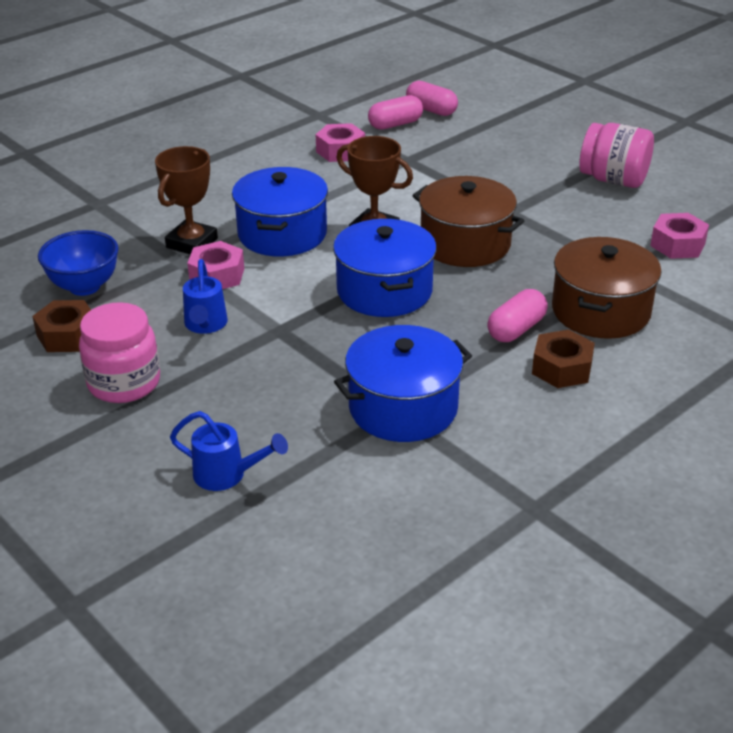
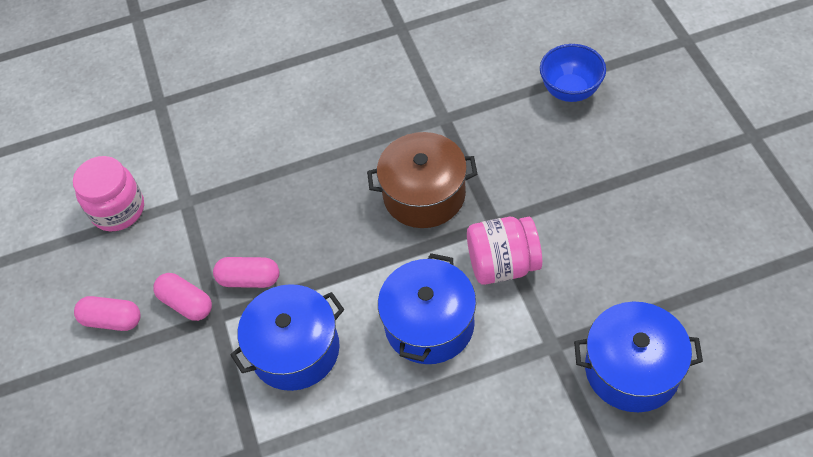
blue watering can: 2 -> 0
brown nut: 2 -> 0
brown pot: 2 -> 1
brown trophy: 2 -> 0
pink nut: 3 -> 0

